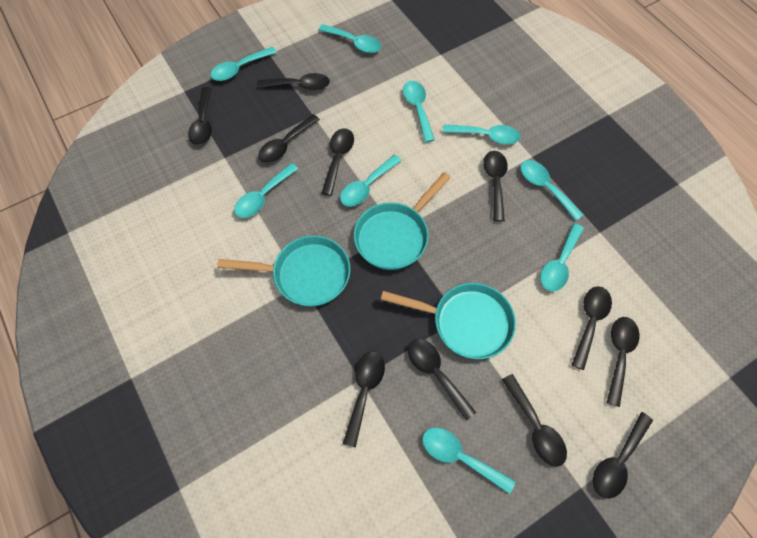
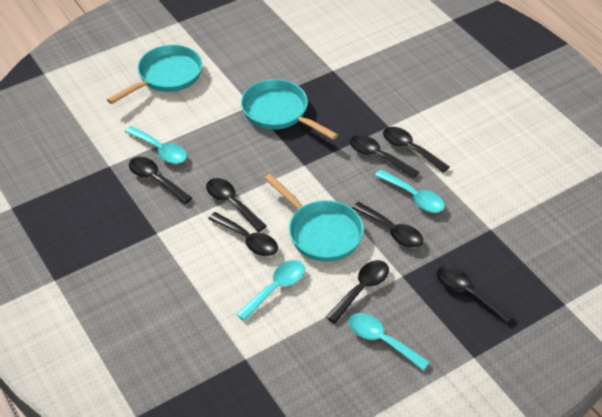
black spoon: 11 -> 8
turquoise spoon: 9 -> 4

